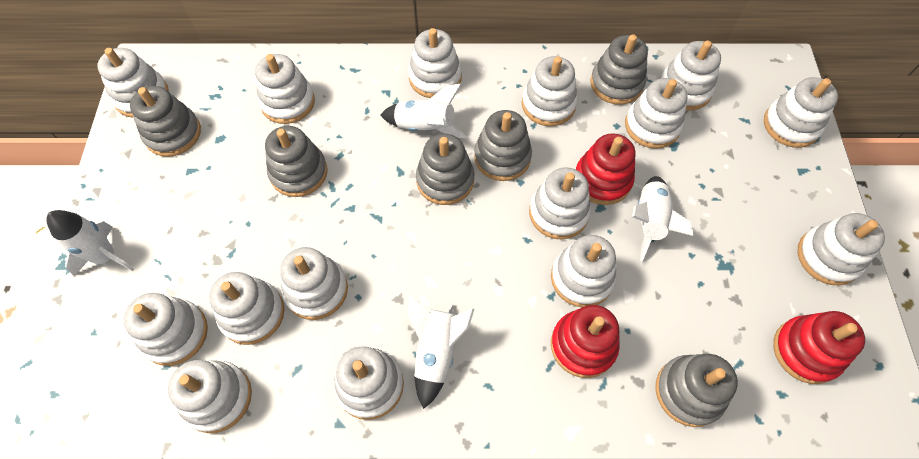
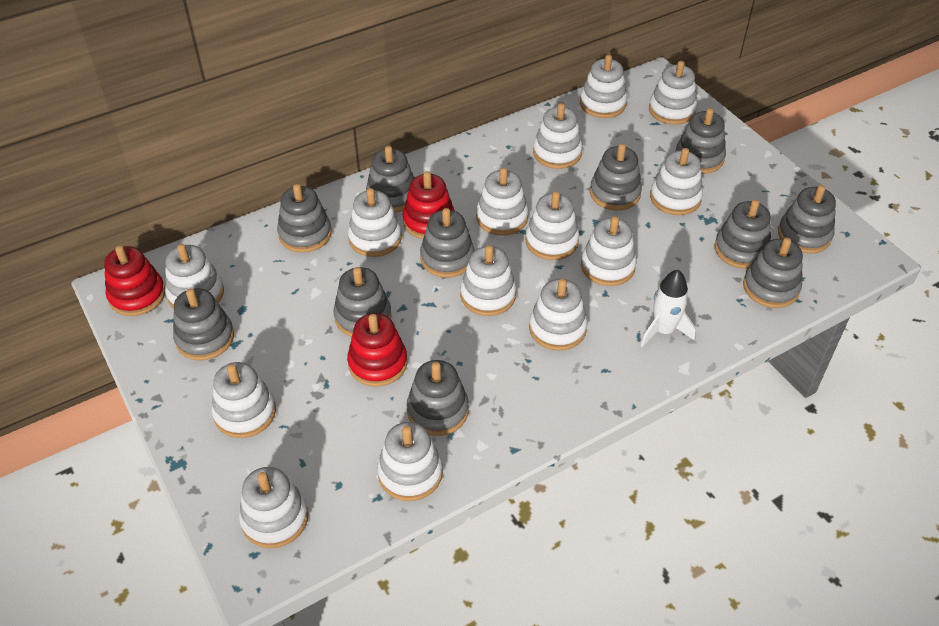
grey stacking toy: 6 -> 11
white rocket: 4 -> 1
white stacking toy: 15 -> 14

